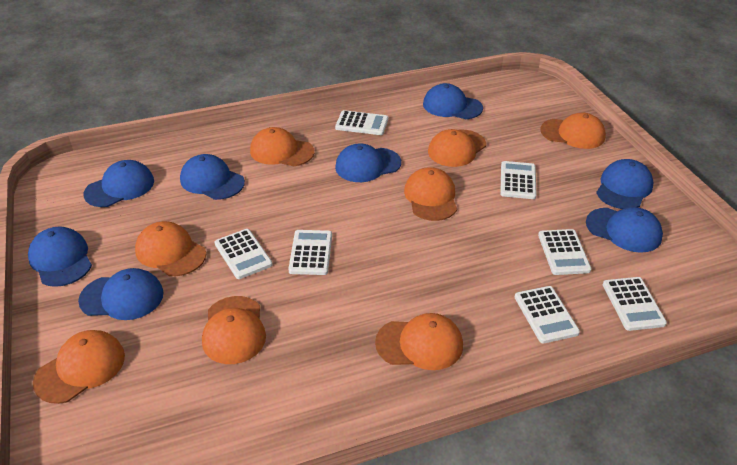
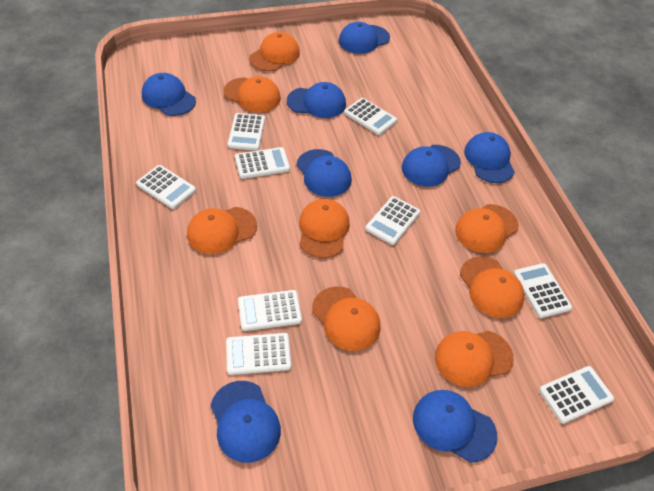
white calculator: 7 -> 9

